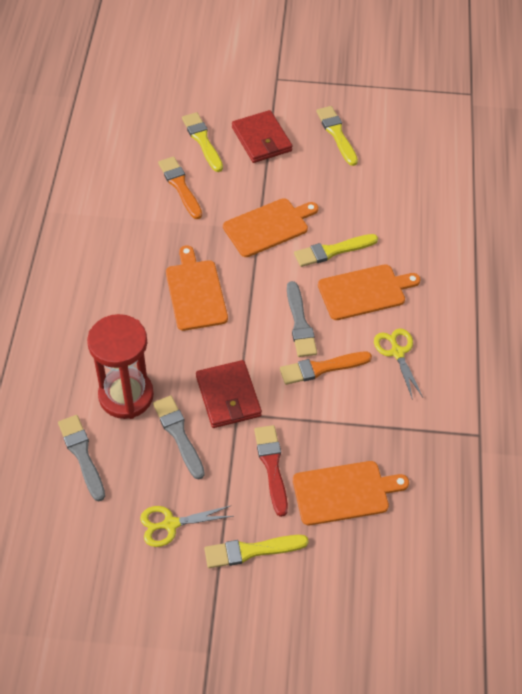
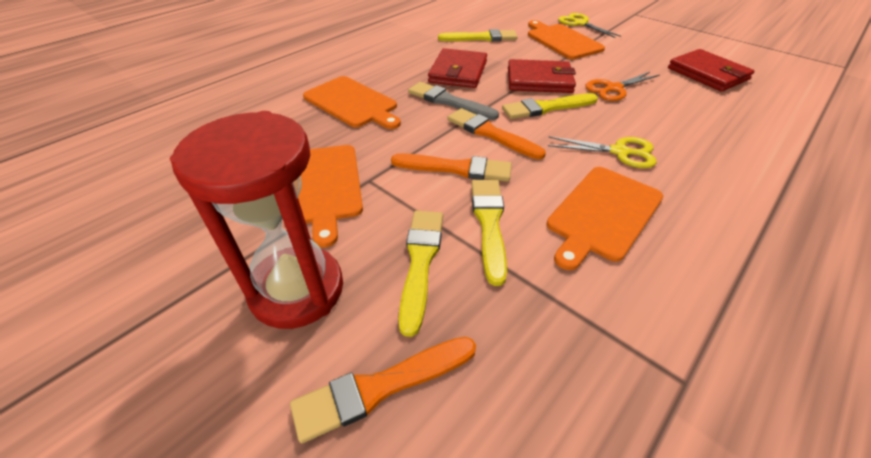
grey brush: 3 -> 1
orange brush: 2 -> 3
orange scissors: 0 -> 1
red brush: 1 -> 0
red wallet: 2 -> 3

